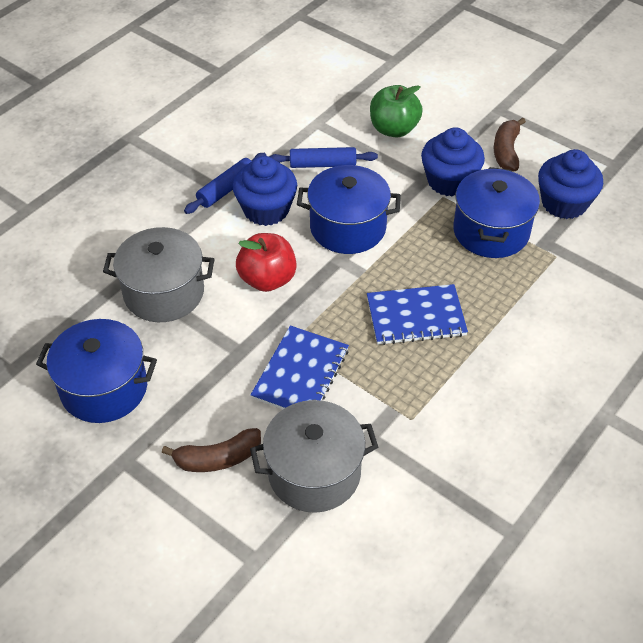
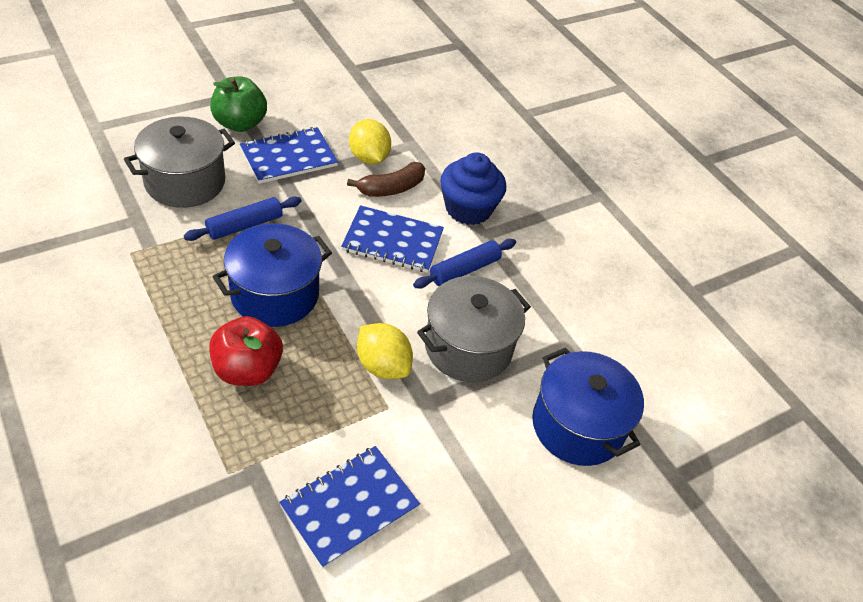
blue cupcake: 3 -> 1
blue notebook: 2 -> 3
blue pot: 3 -> 2
brown banana: 2 -> 1
yellow lemon: 0 -> 2

